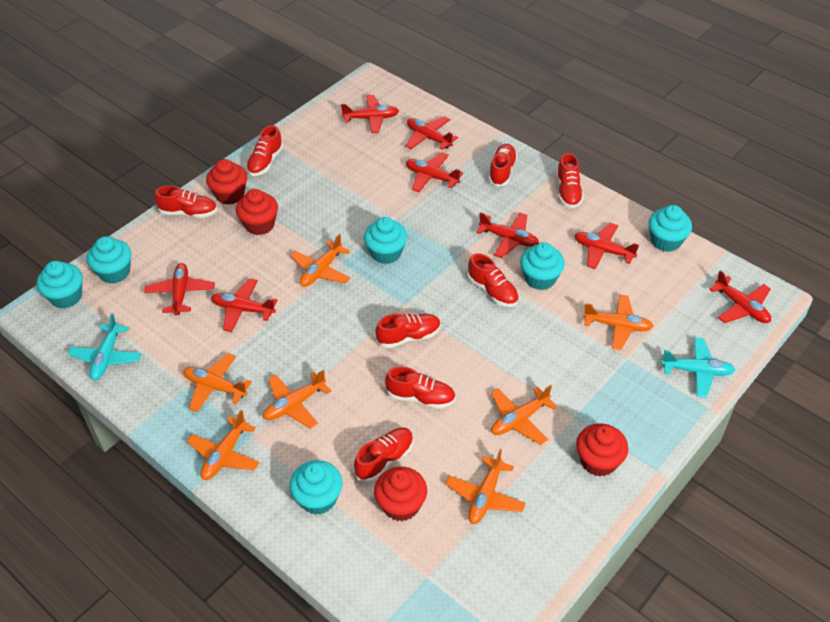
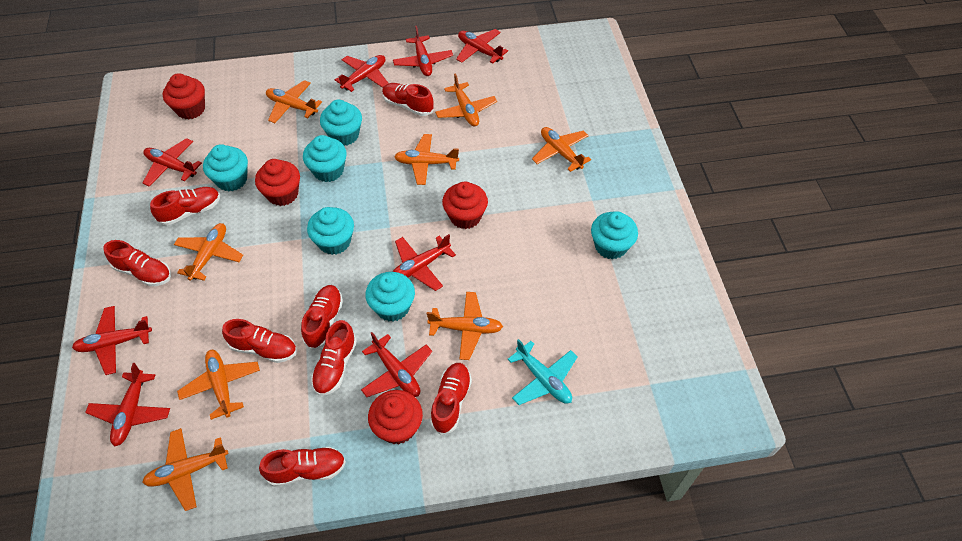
orange plane: 7 -> 8
turquoise plane: 2 -> 1

